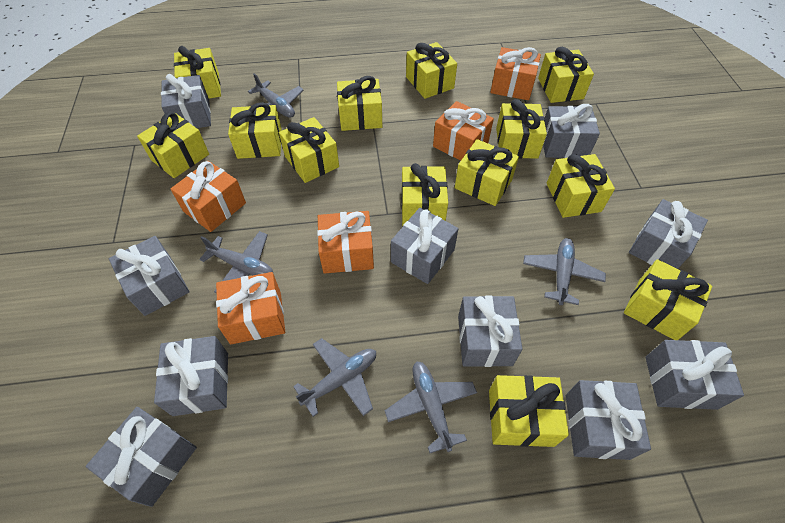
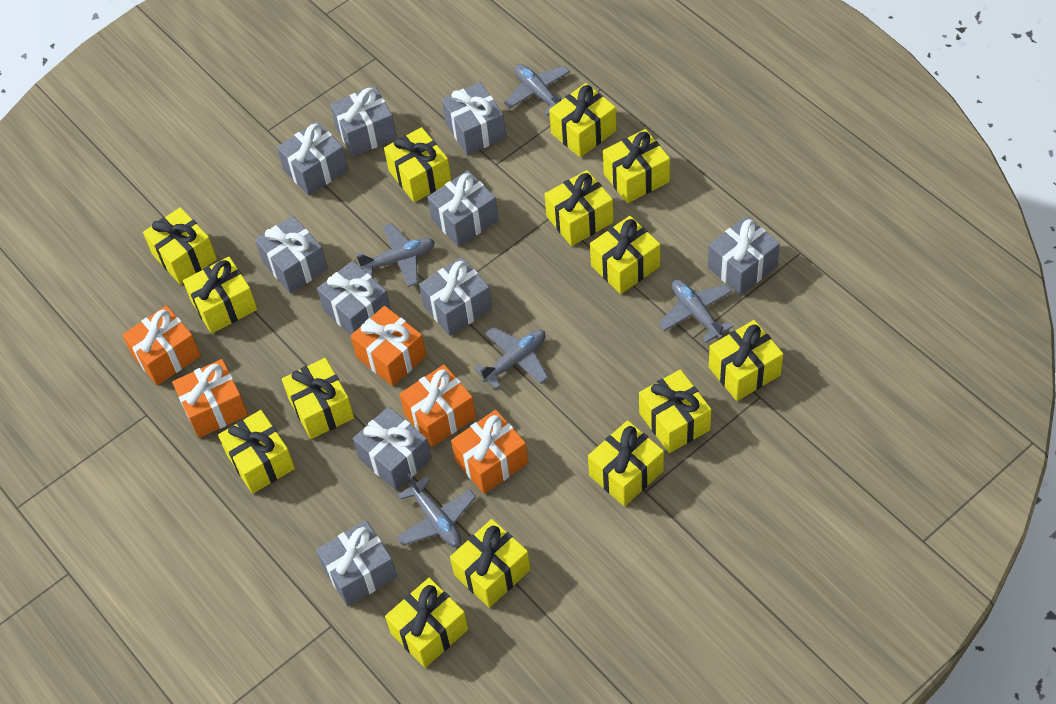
yellow gift: 13 -> 14

